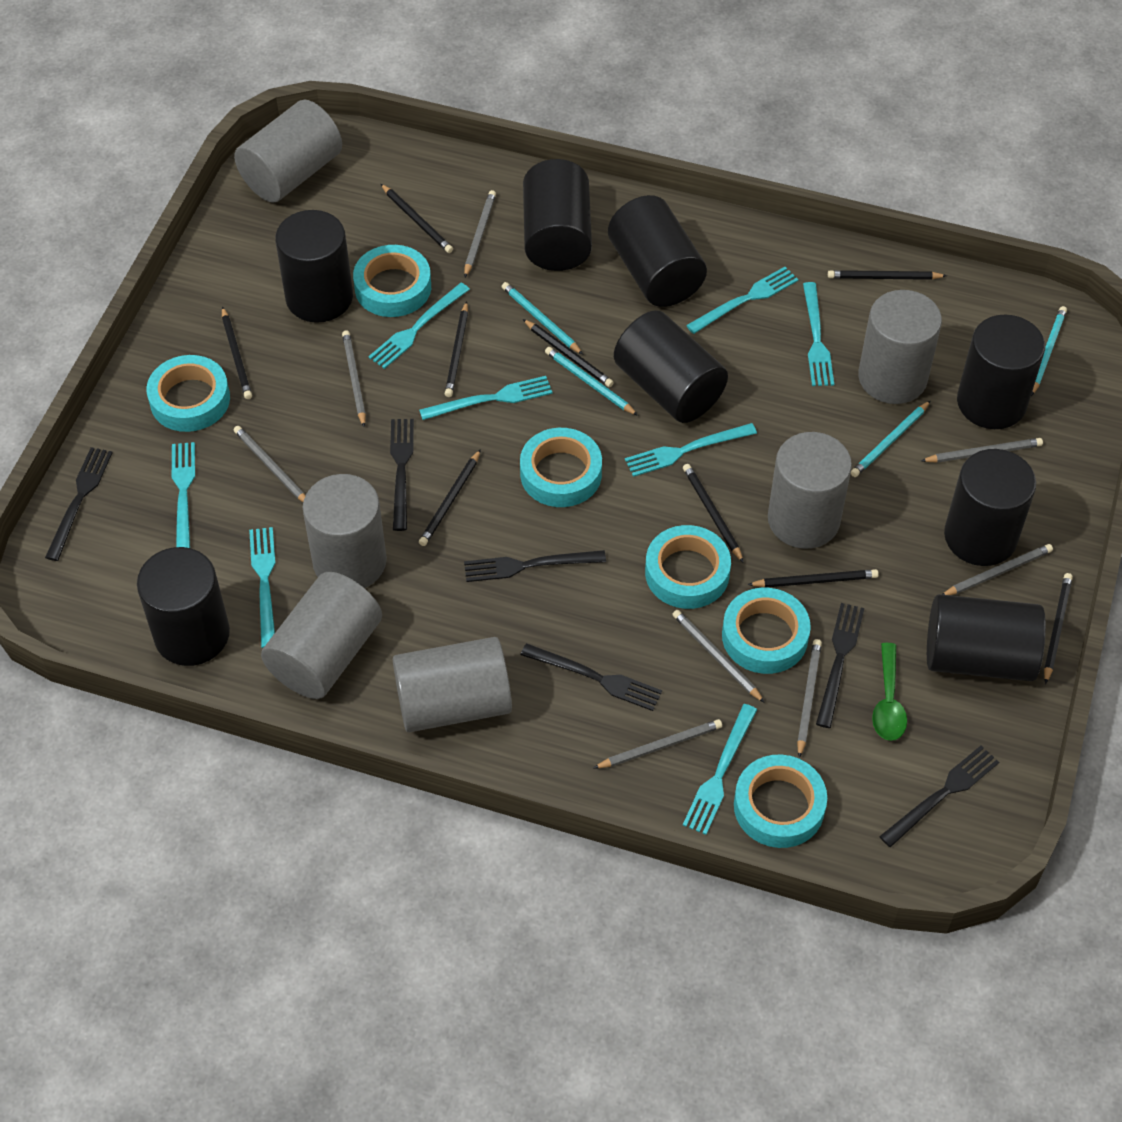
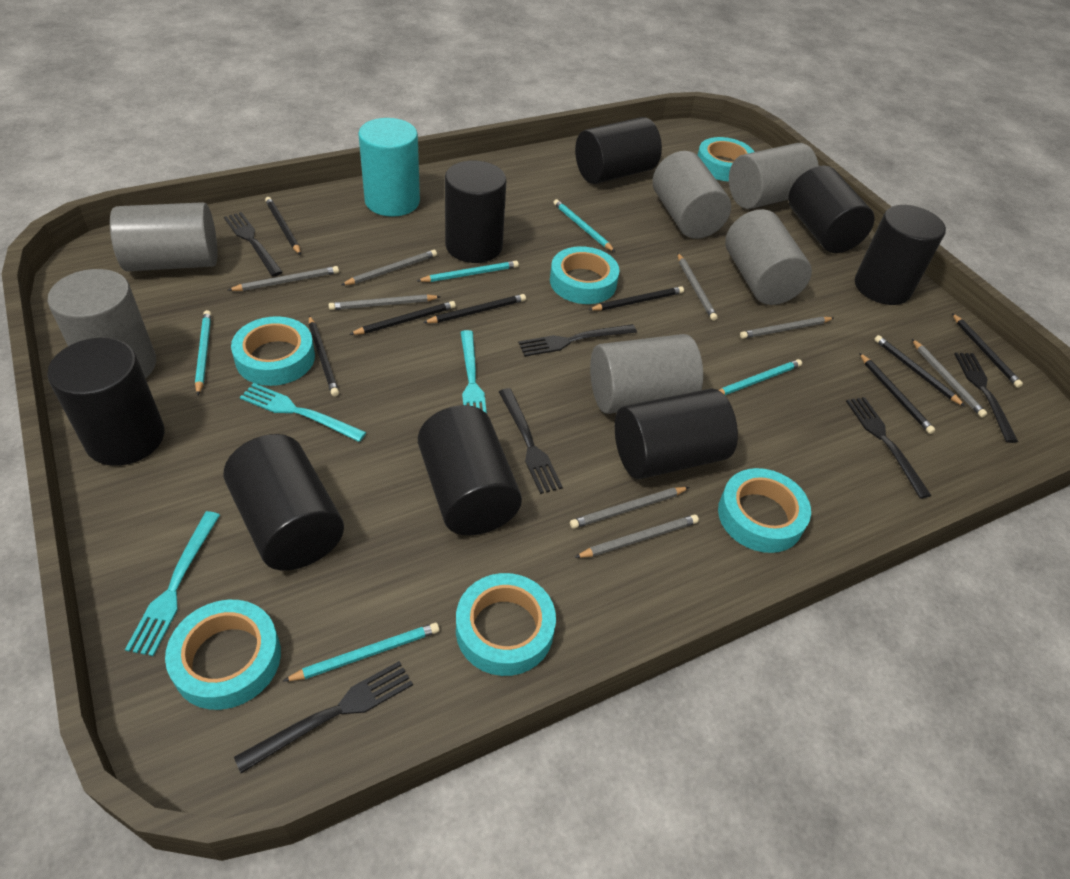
black pencil: 9 -> 8
green spoon: 1 -> 0
turquoise cylinder: 0 -> 1
turquoise fork: 8 -> 3
turquoise pencil: 4 -> 5

